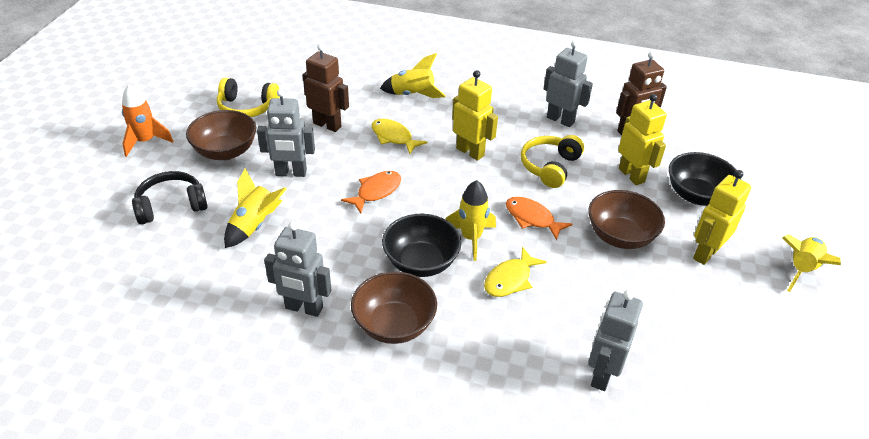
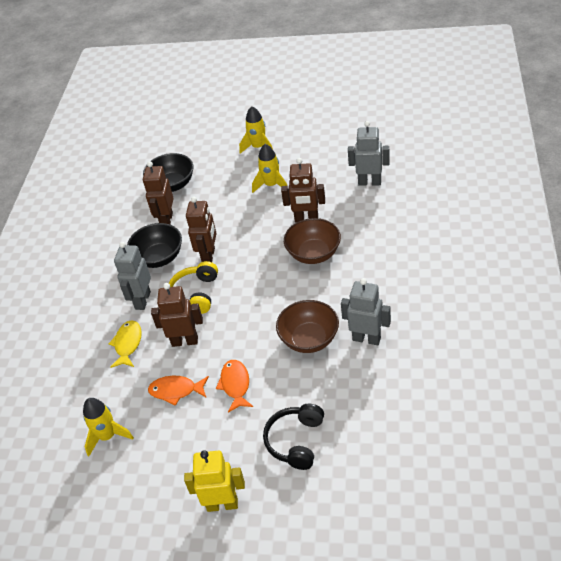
brown bowl: 3 -> 2
brown robot: 2 -> 4
grey robot: 4 -> 3
orange rocket: 1 -> 0
yellow fish: 2 -> 1
yellow headphones: 2 -> 1
yellow robot: 3 -> 1
yellow rocket: 4 -> 3

